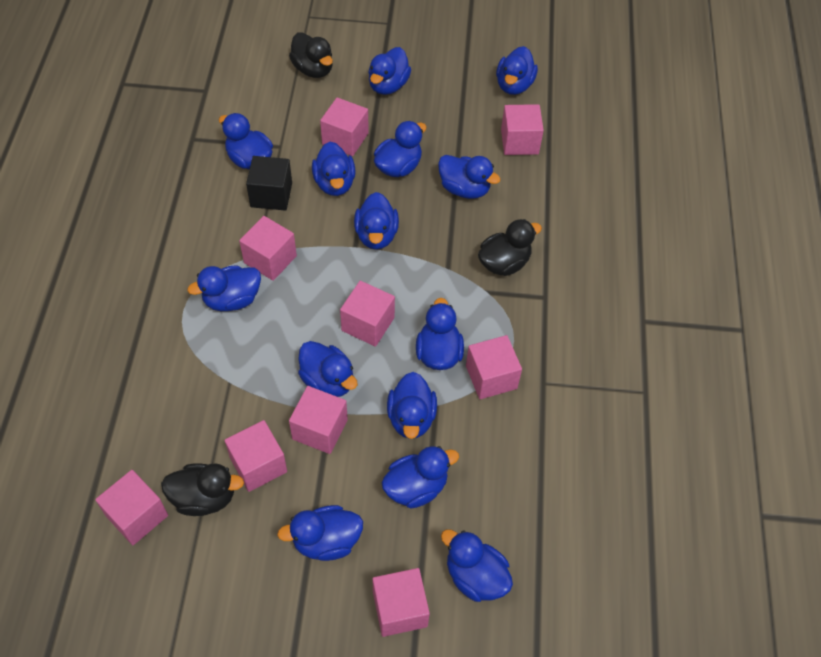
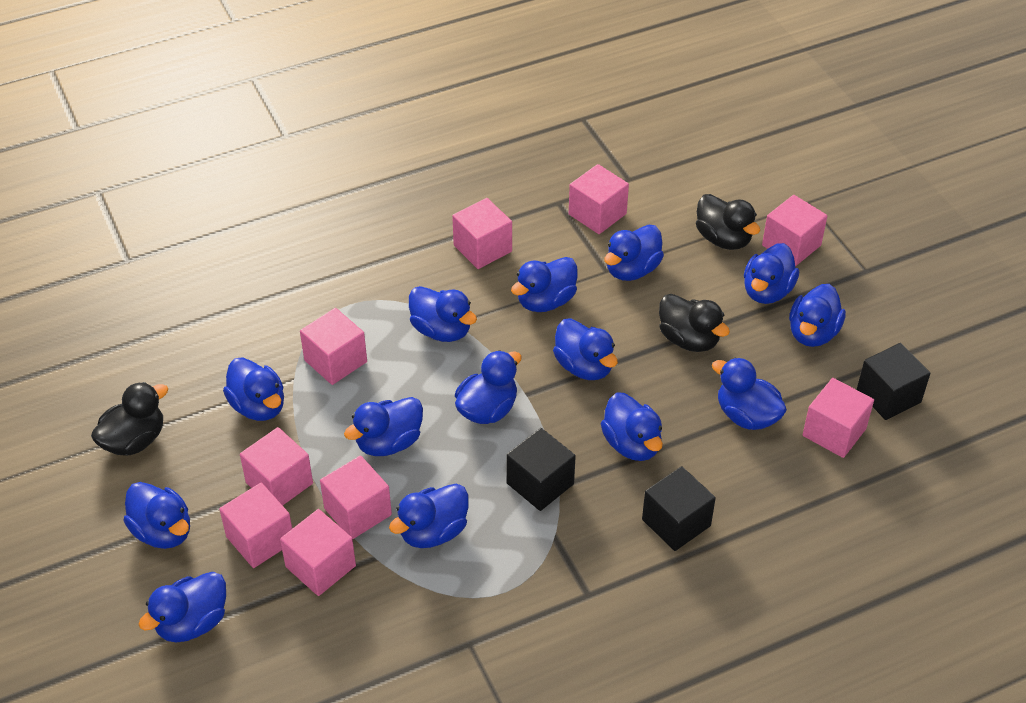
black cube: 1 -> 3

